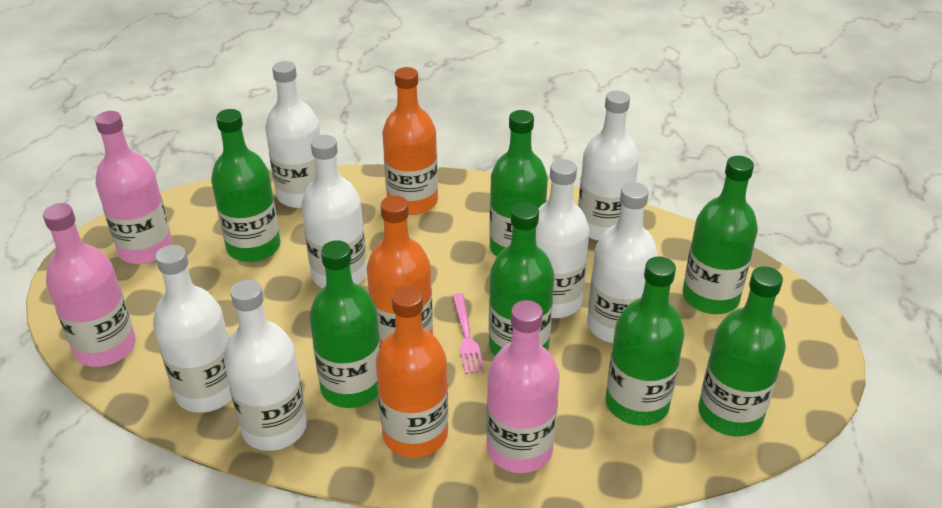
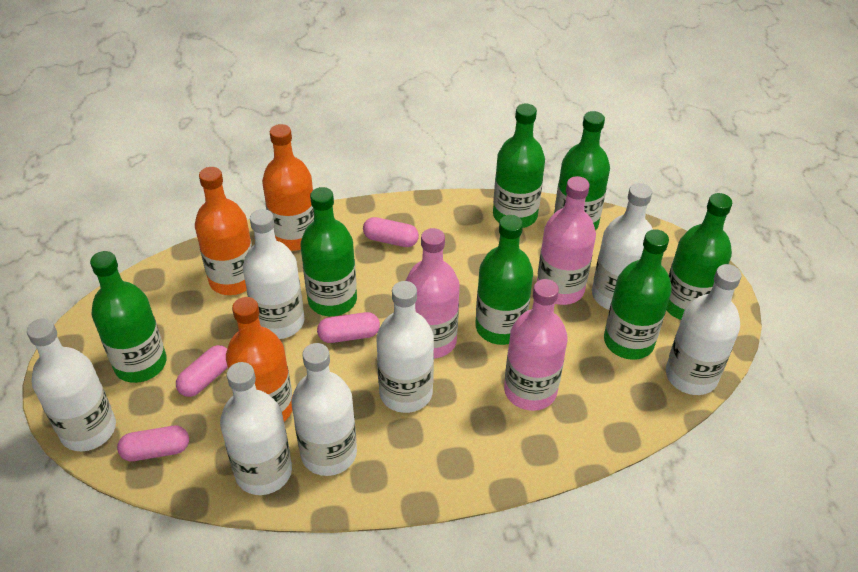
pink capsule: 0 -> 4
pink fork: 1 -> 0

